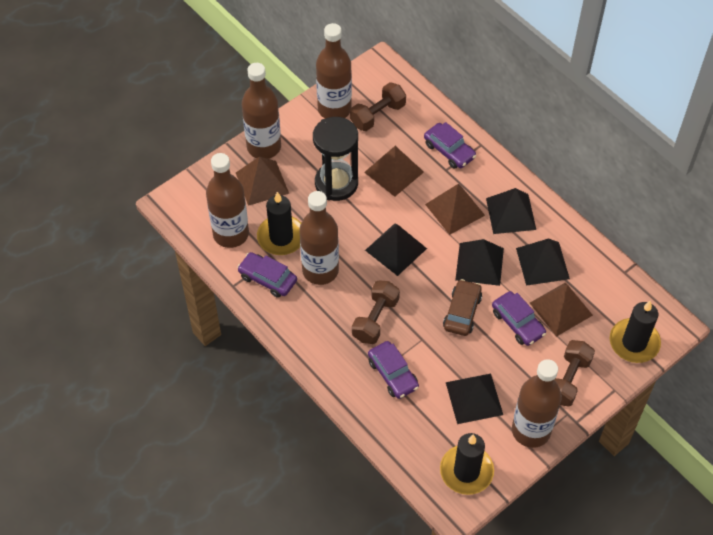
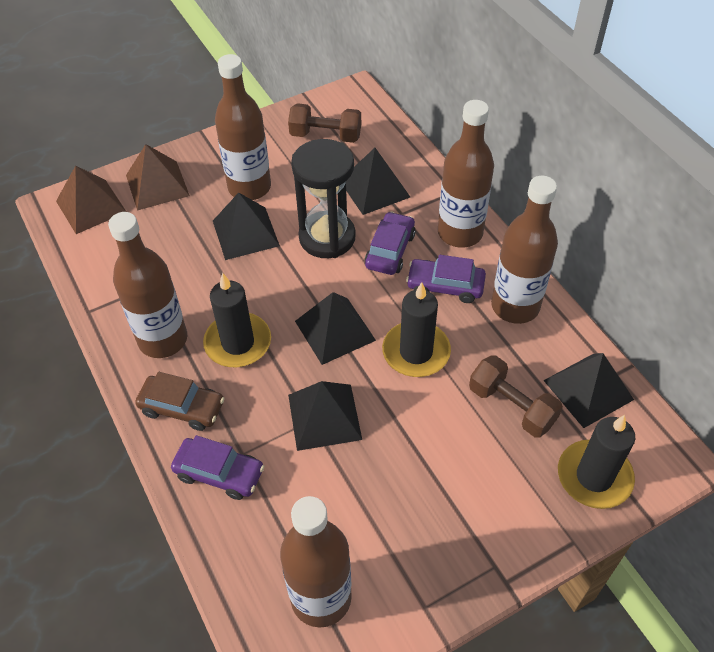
brown dumbbell: 3 -> 2
brown pyramid: 4 -> 2
purple car: 4 -> 3

